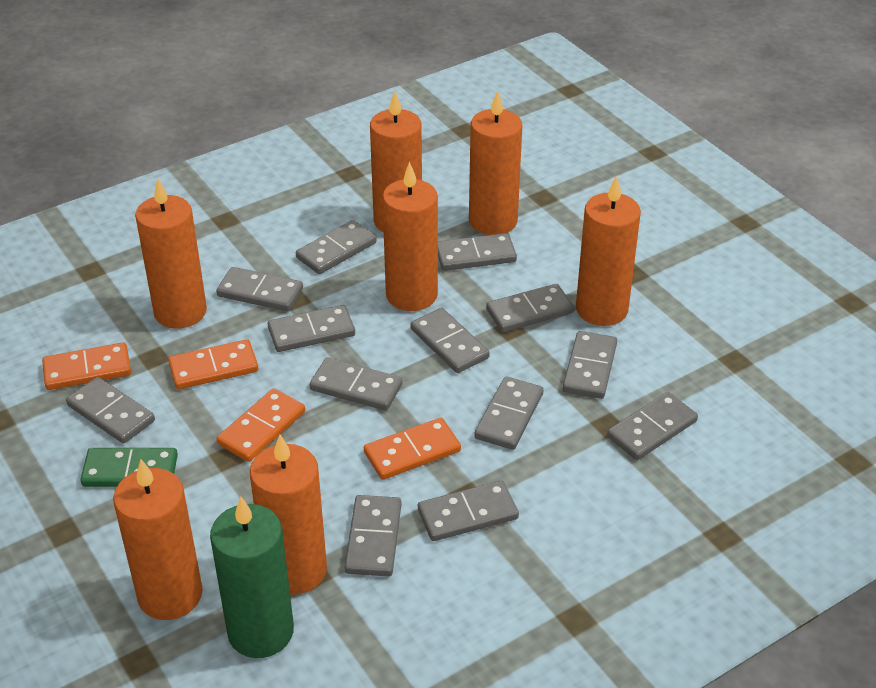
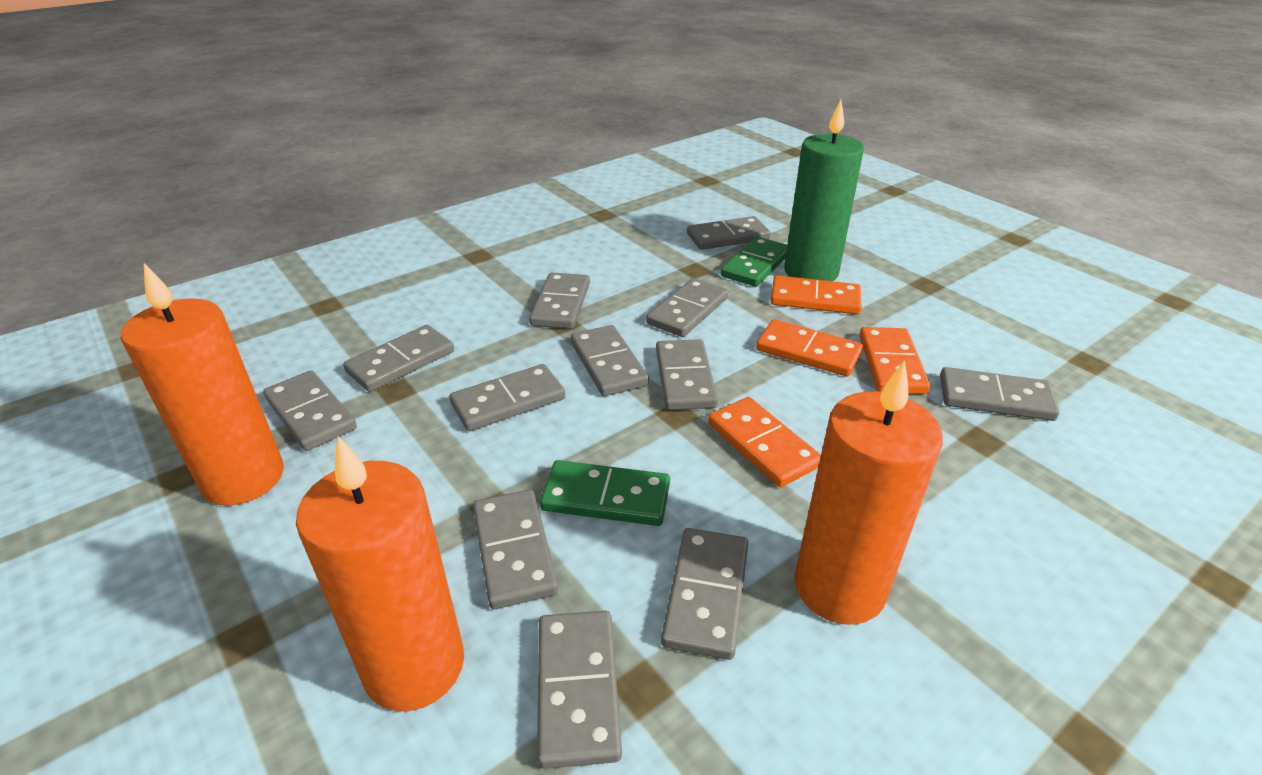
green domino: 1 -> 2
grey domino: 13 -> 12
orange candle: 7 -> 3

